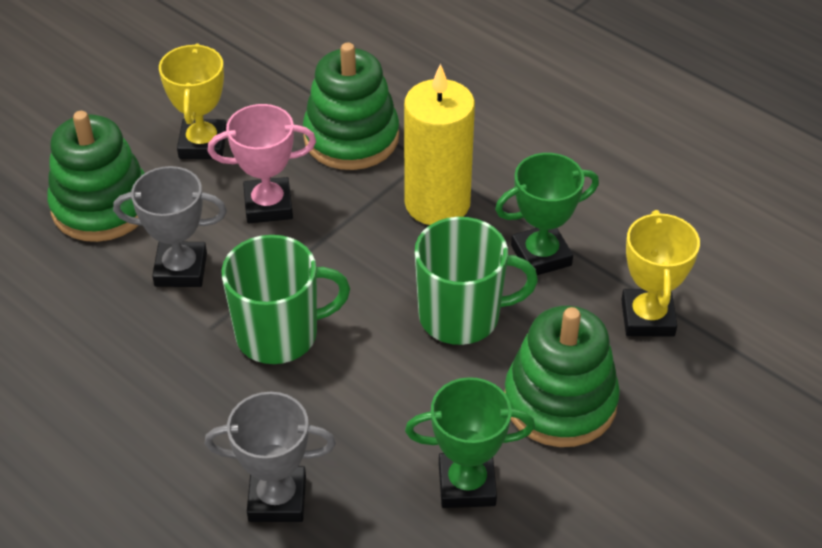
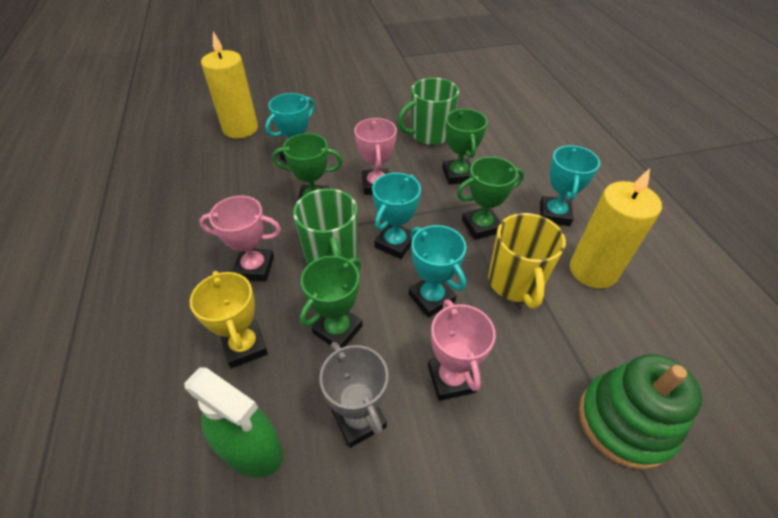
green spray bottle: 0 -> 1
green stacking toy: 3 -> 1
green trophy: 2 -> 4
grey trophy: 2 -> 1
pink trophy: 1 -> 3
turquoise trophy: 0 -> 4
yellow candle: 1 -> 2
yellow mug: 0 -> 1
yellow trophy: 2 -> 1

